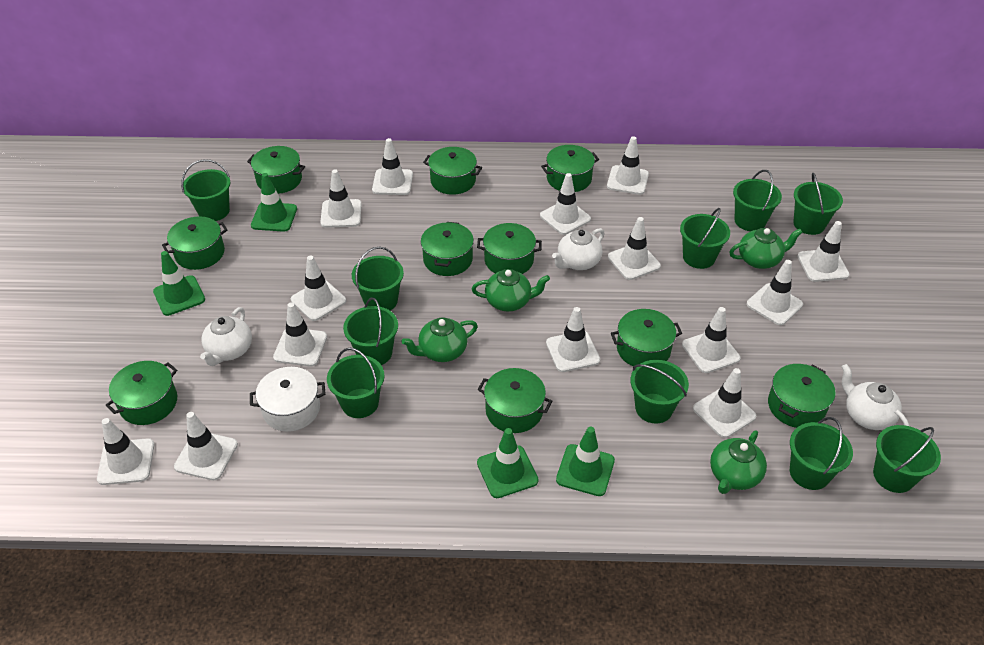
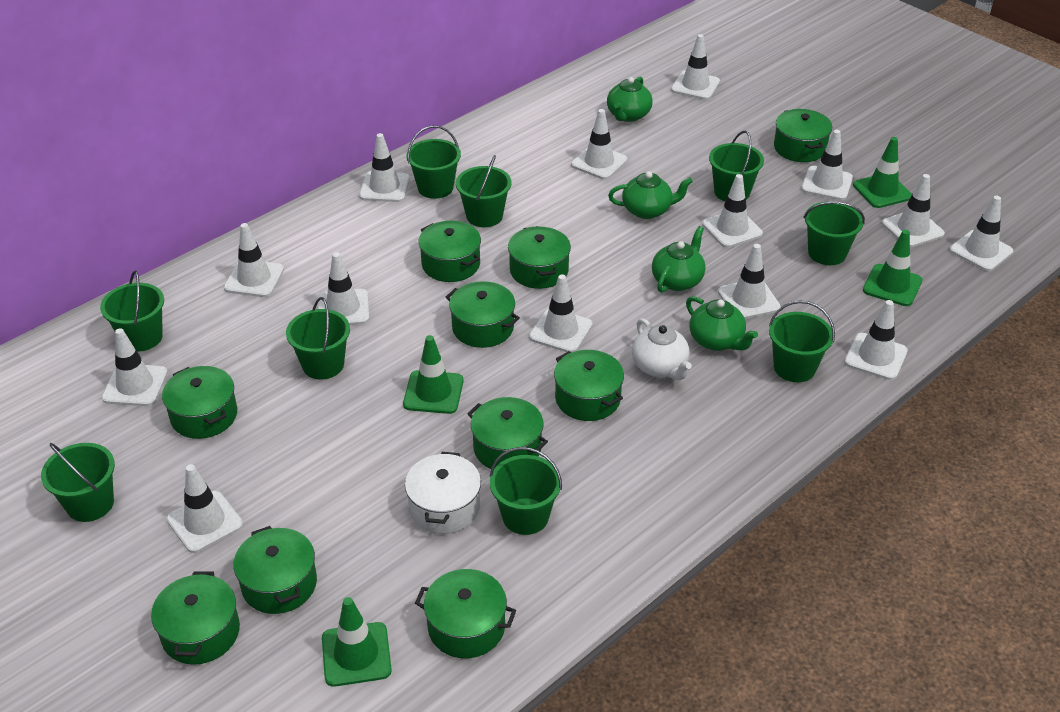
green bucket: 10 -> 9
white teapot: 3 -> 1

